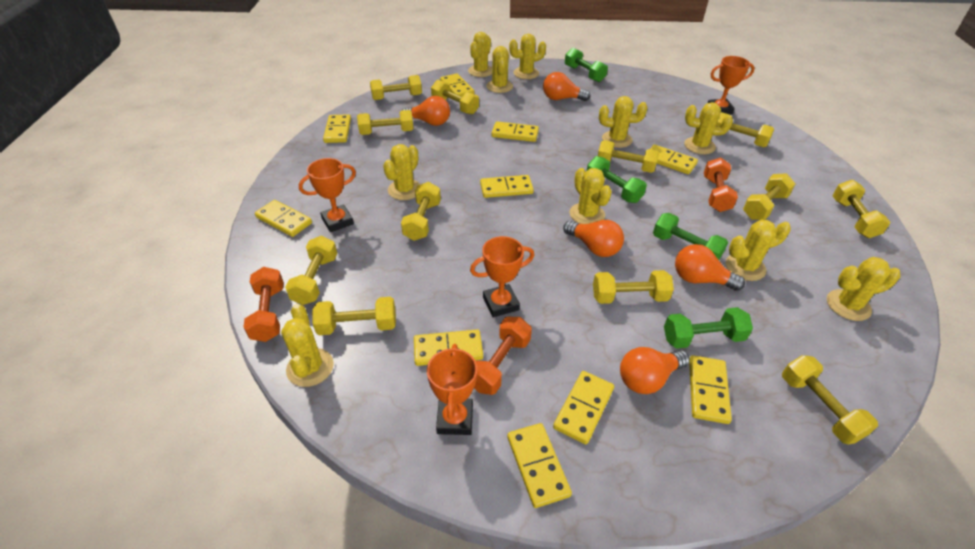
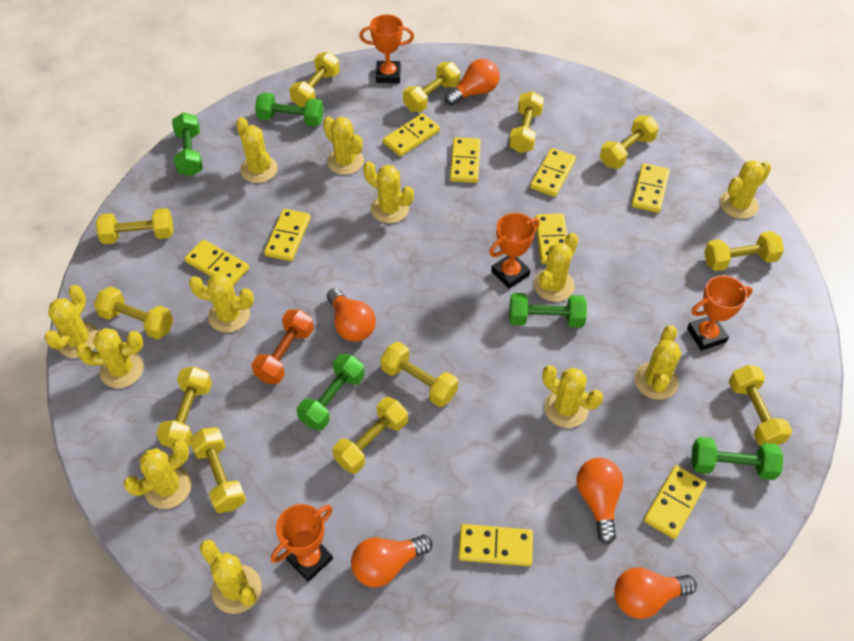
green dumbbell: 4 -> 5
orange dumbbell: 3 -> 1
yellow cactus: 10 -> 12
yellow domino: 10 -> 9

